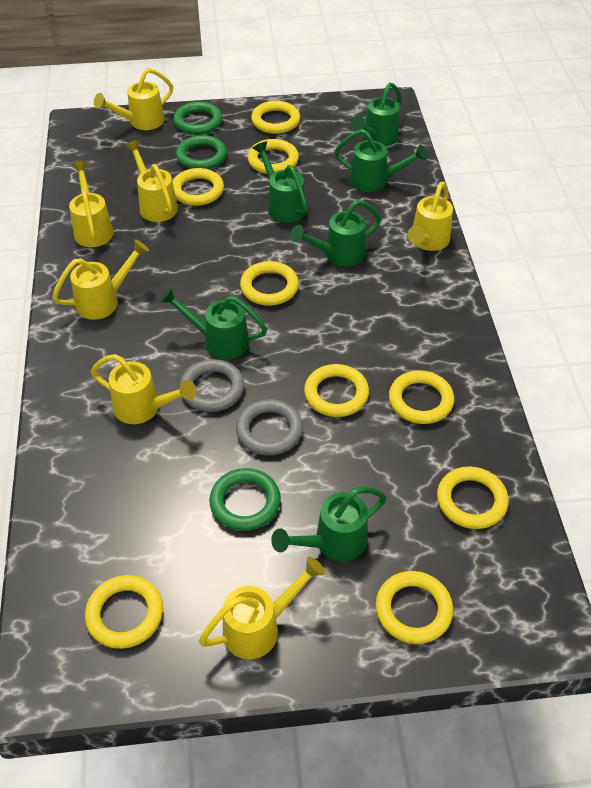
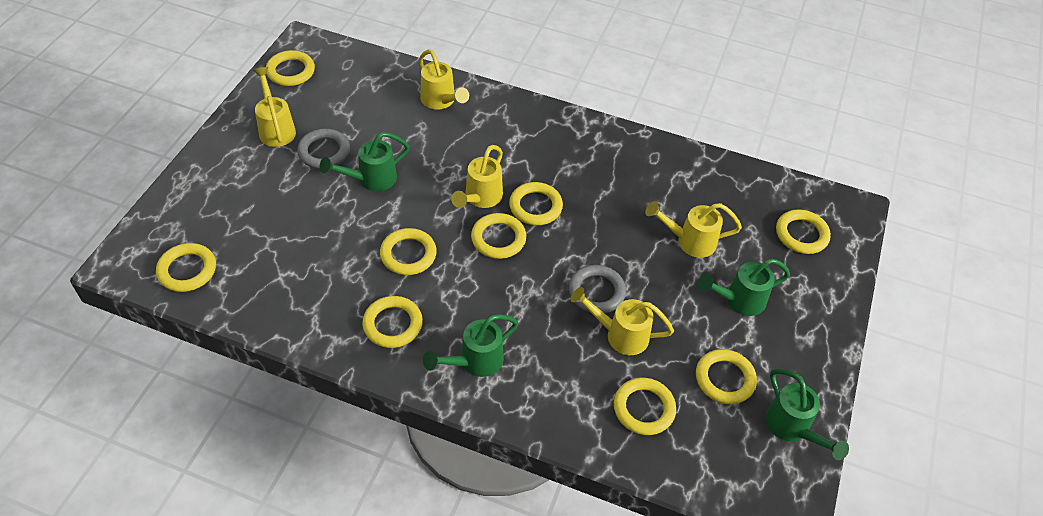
green ring: 3 -> 0
green watering can: 6 -> 4
yellow watering can: 7 -> 5

